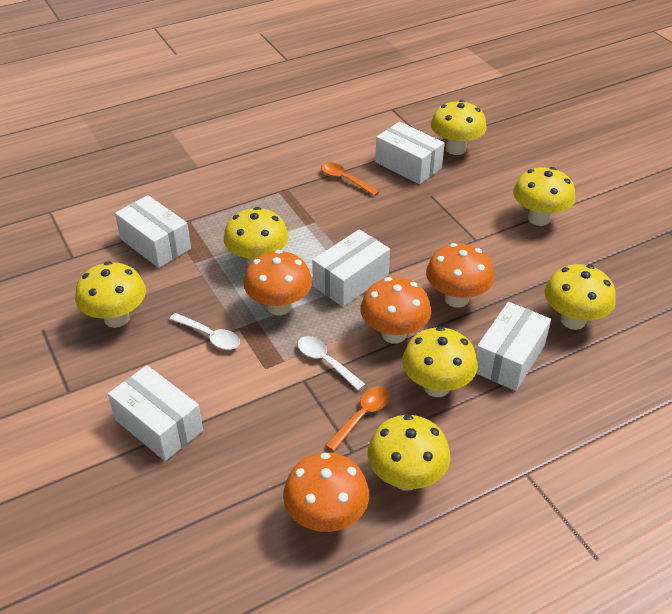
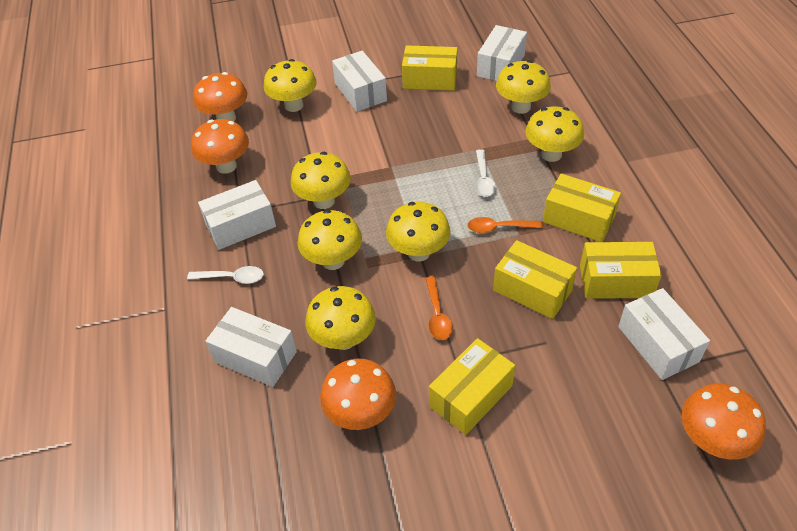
yellow box: 0 -> 5

